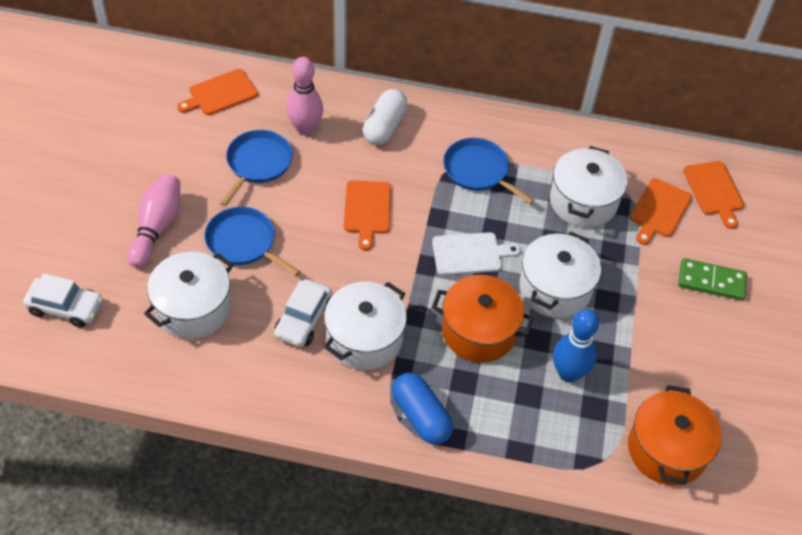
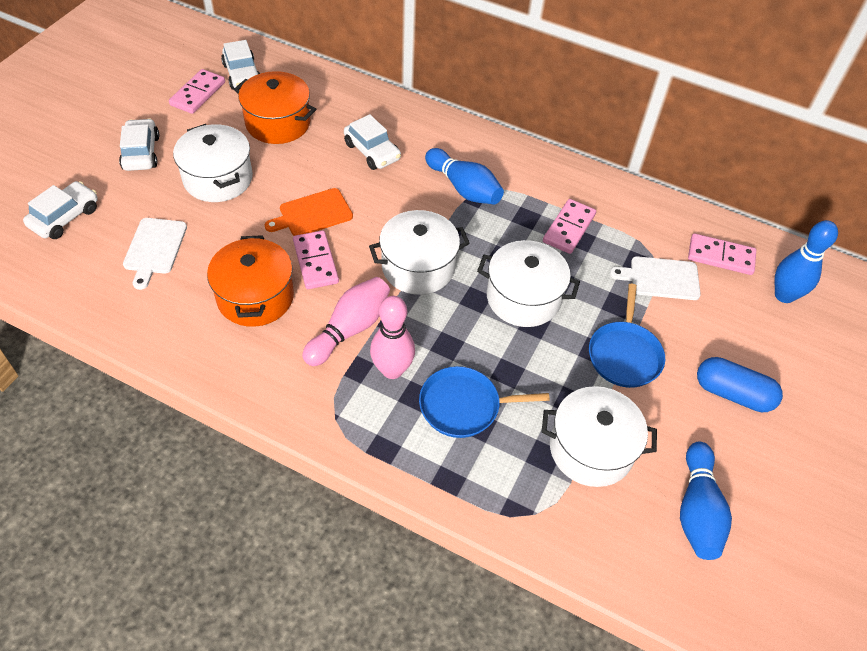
blue bowling pin: 1 -> 3
blue pan: 3 -> 2
green domino: 1 -> 0
orange cutting board: 4 -> 1
pink domino: 0 -> 4
white capsule: 1 -> 0
white car: 2 -> 4
white cutting board: 1 -> 2

